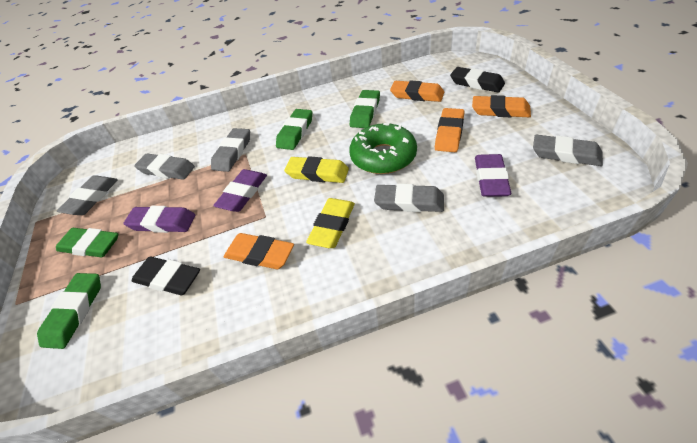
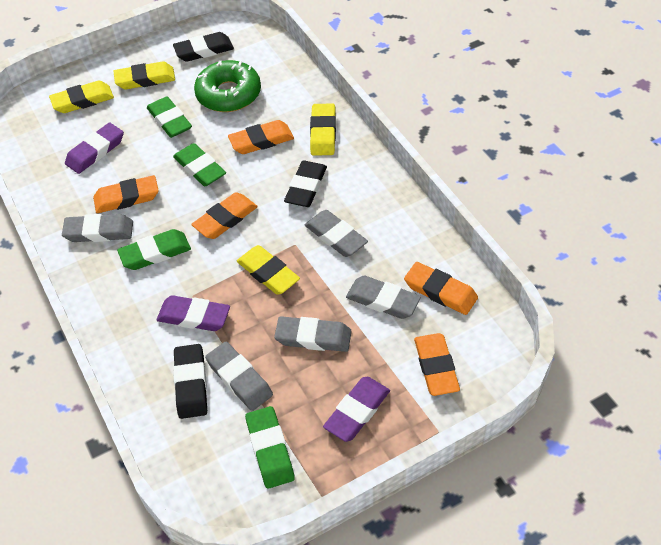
black eraser: 2 -> 3
orange eraser: 4 -> 5
yellow eraser: 2 -> 4

